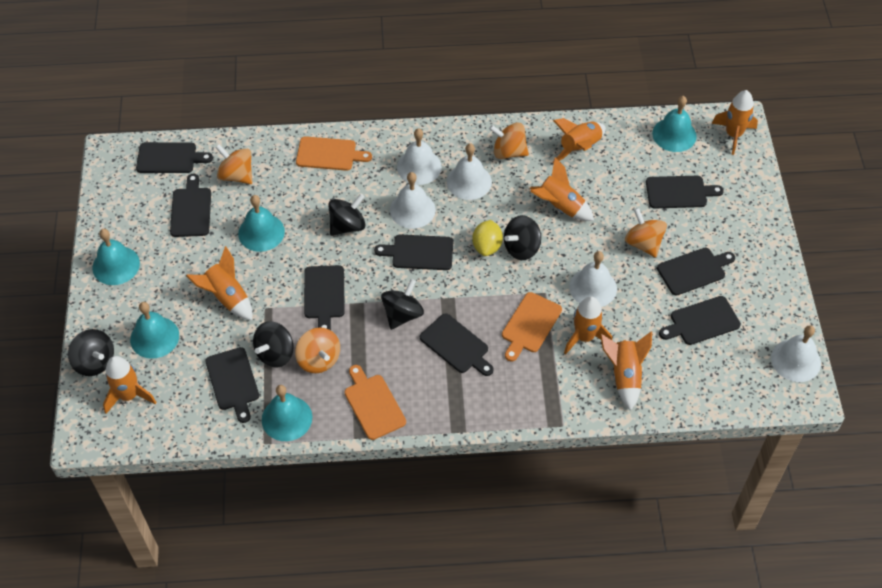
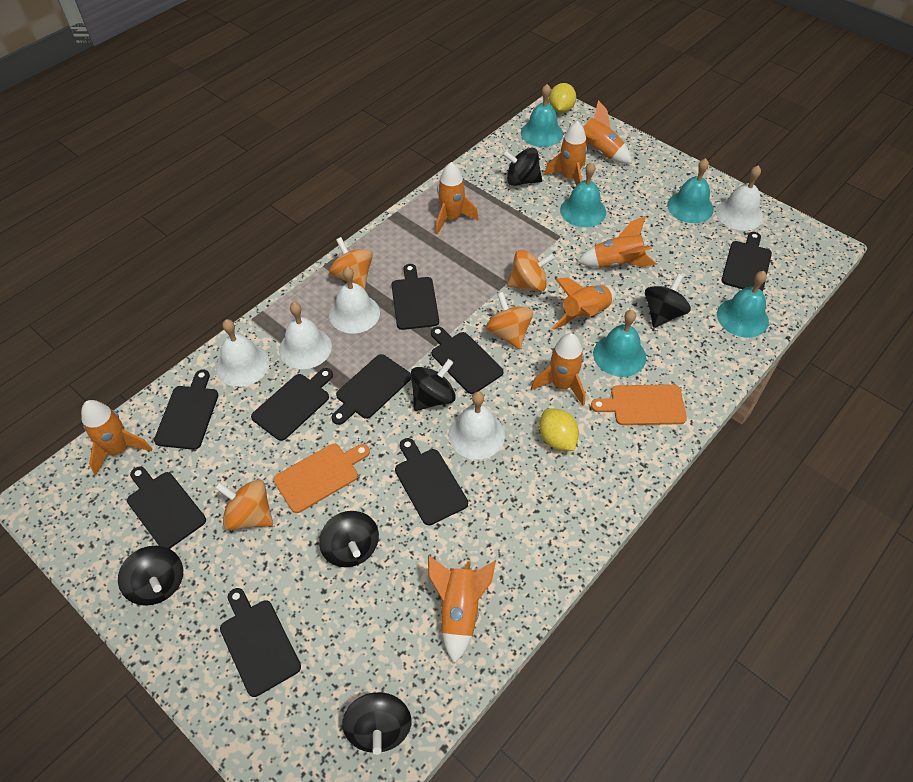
black spinning top: 5 -> 6
orange cutting board: 3 -> 2
orange rocket: 7 -> 8
yellow lemon: 1 -> 2

